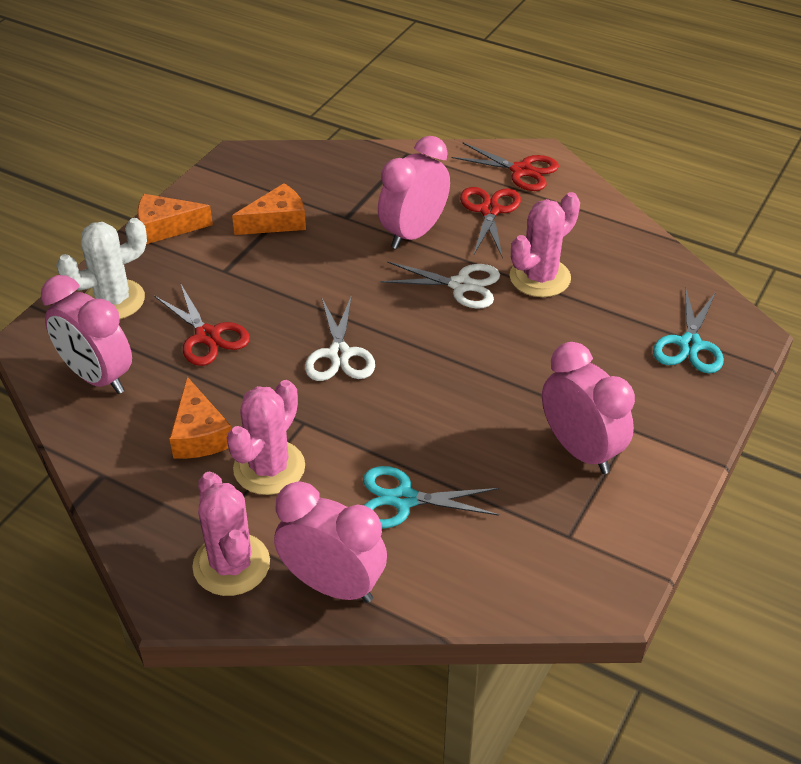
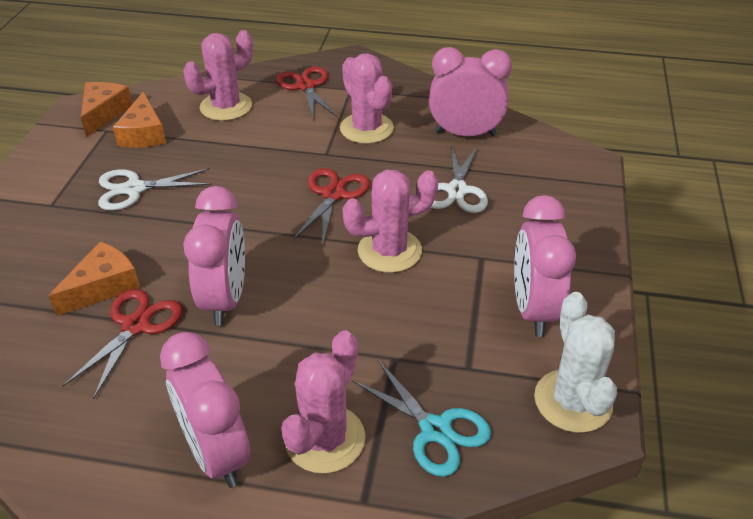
pink cactus: 3 -> 4
turquoise scissors: 2 -> 1

